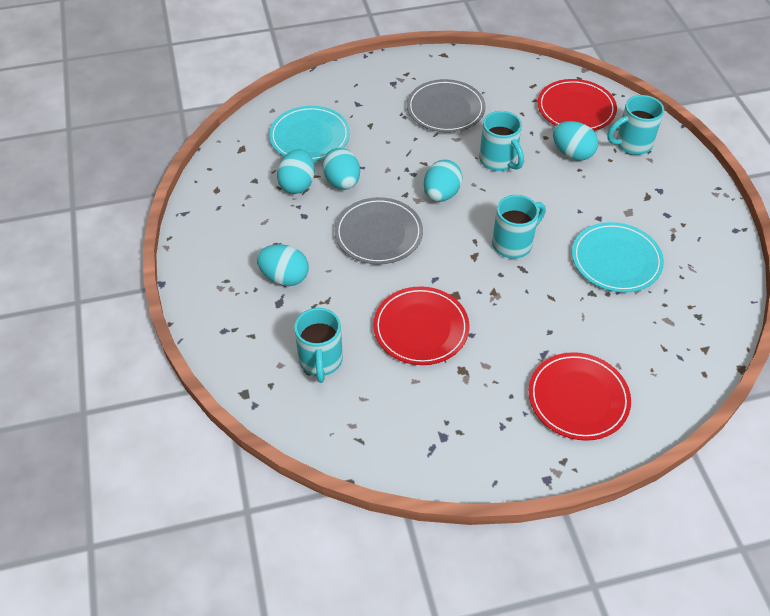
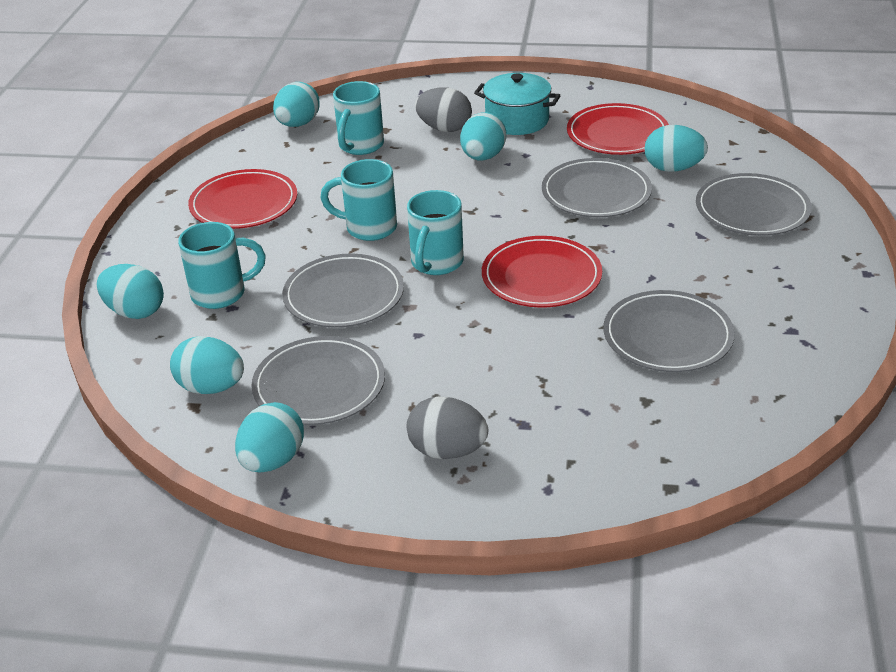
grey egg: 0 -> 2
grey plate: 2 -> 5
turquoise egg: 5 -> 6
turquoise plate: 2 -> 0
turquoise pot: 0 -> 1

